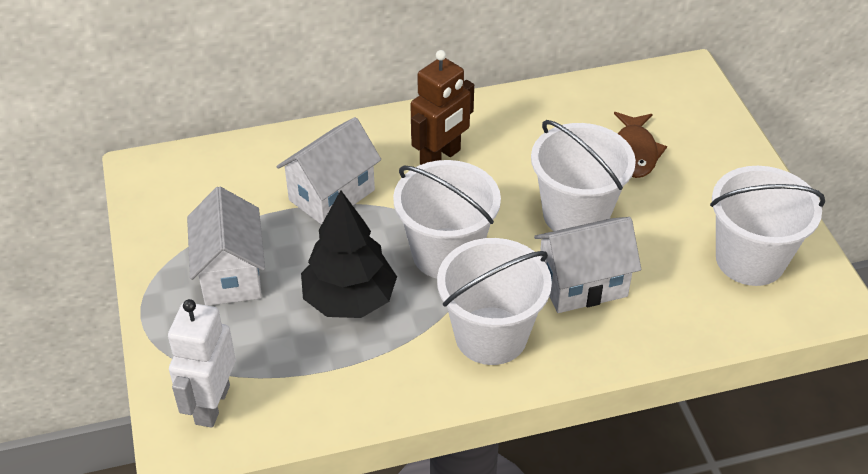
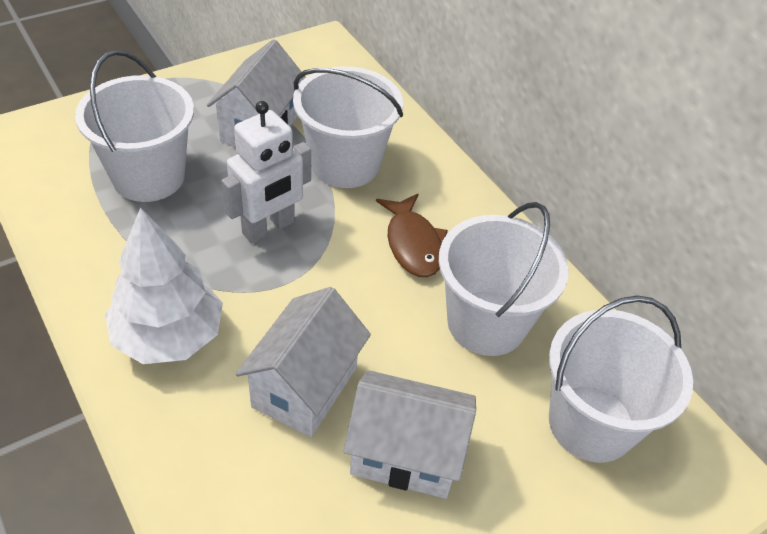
black tree: 1 -> 0
brown robot: 1 -> 0
white tree: 0 -> 1

